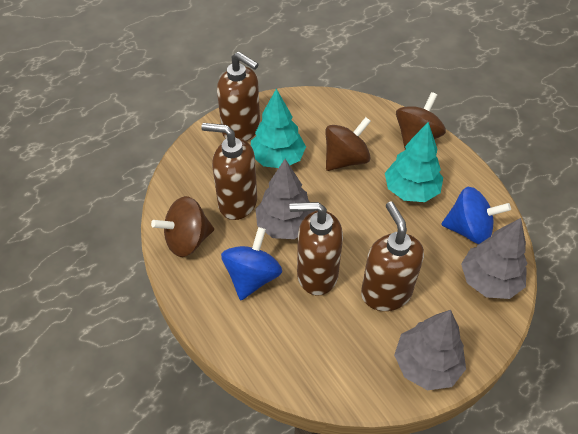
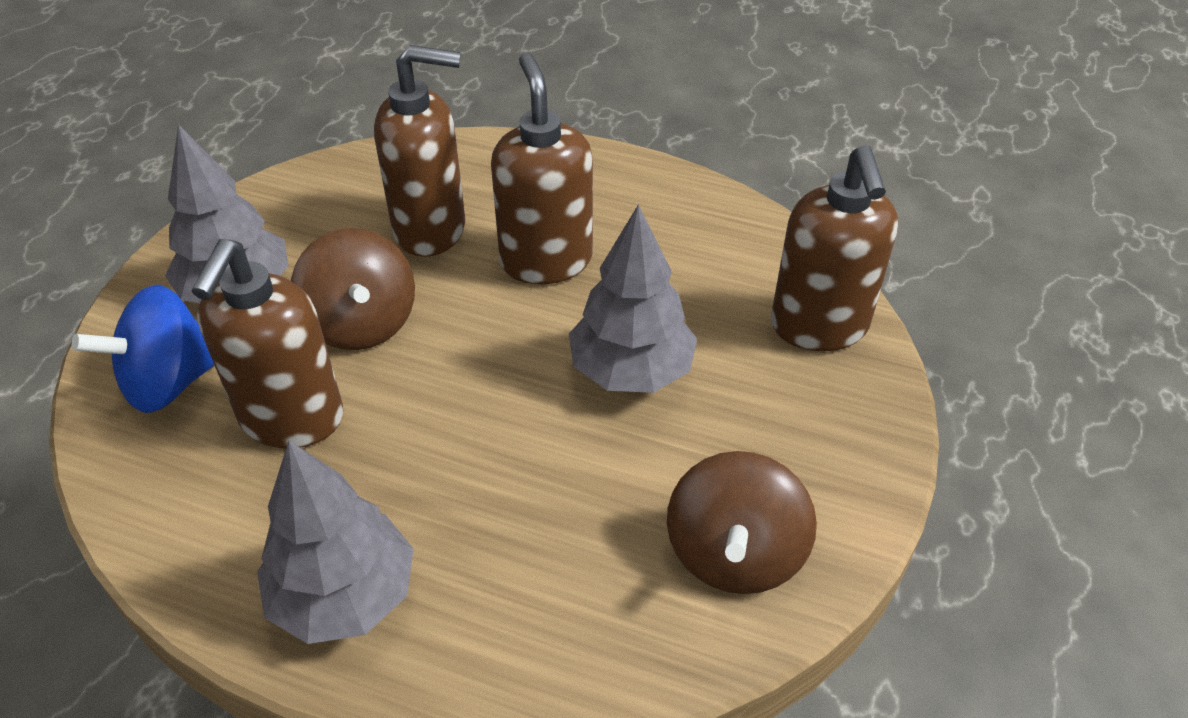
blue spinning top: 2 -> 1
brown spinning top: 3 -> 2
turquoise tree: 2 -> 0

